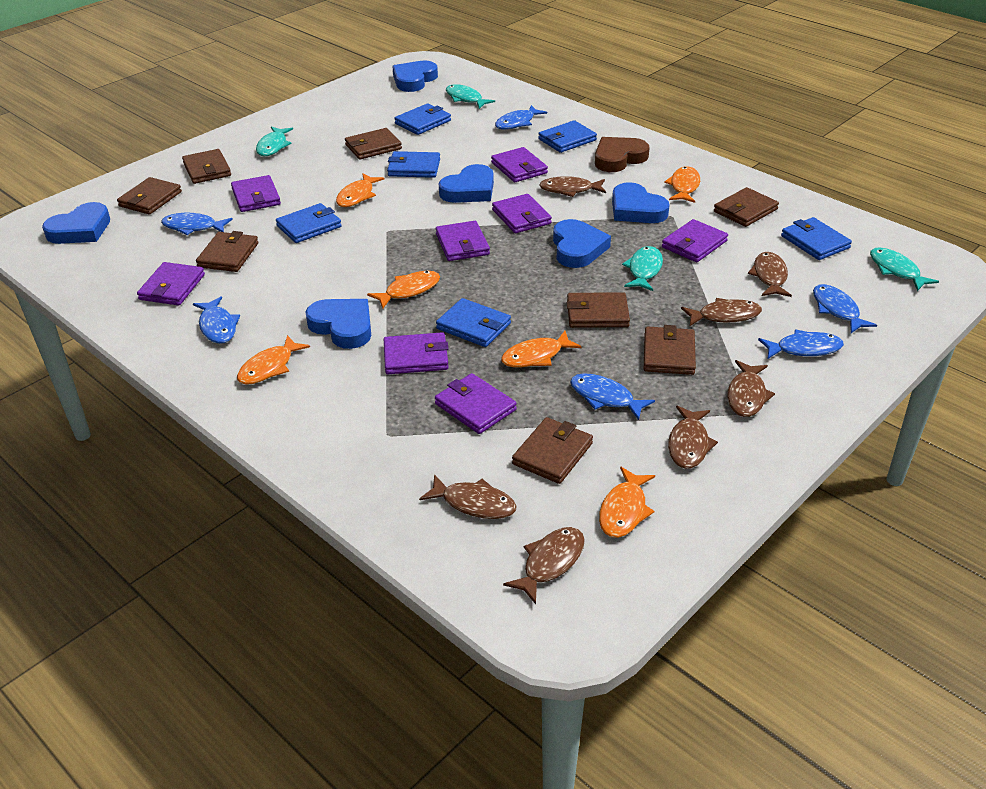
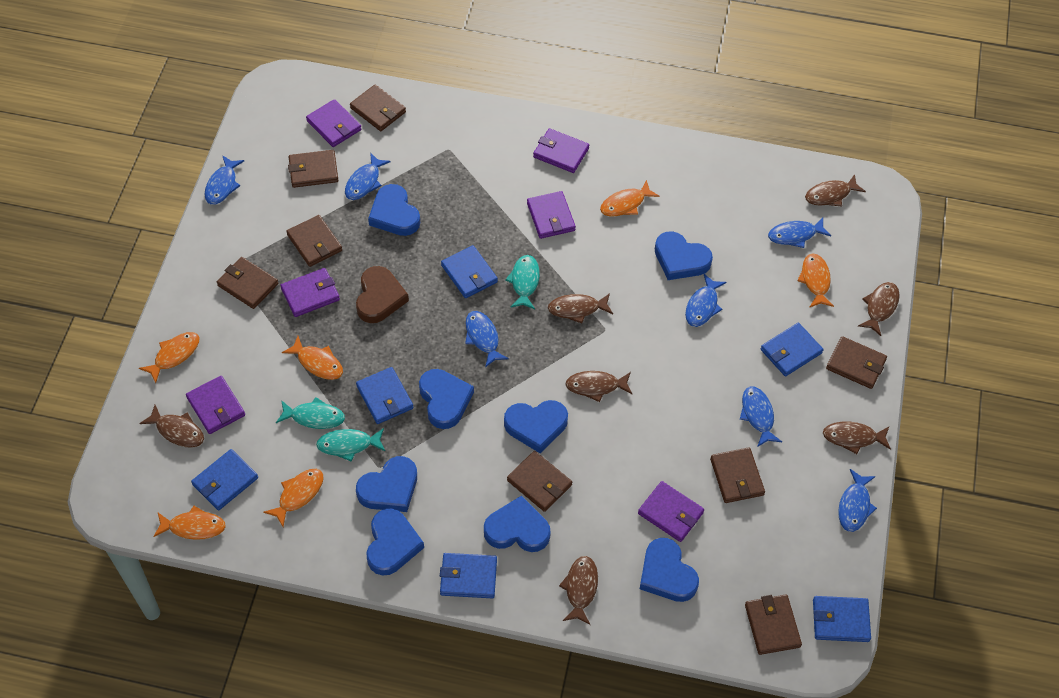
blue fish: 6 -> 7
blue heart: 6 -> 8
purple wallet: 8 -> 6
turquoise fish: 4 -> 3

